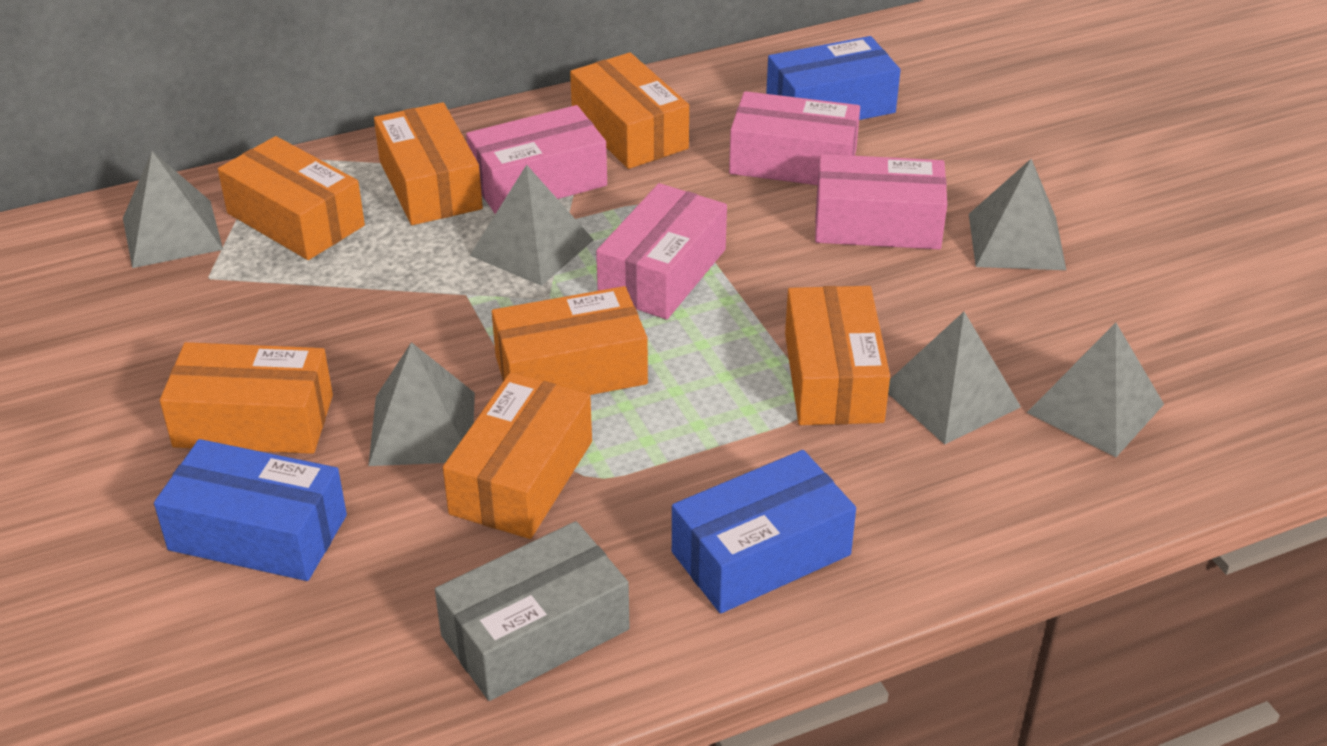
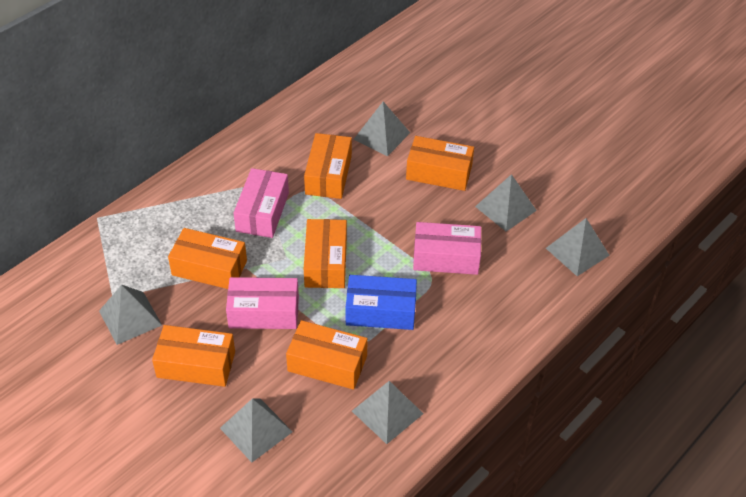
blue box: 3 -> 1
grey box: 1 -> 0
orange box: 7 -> 6
pink box: 4 -> 3

